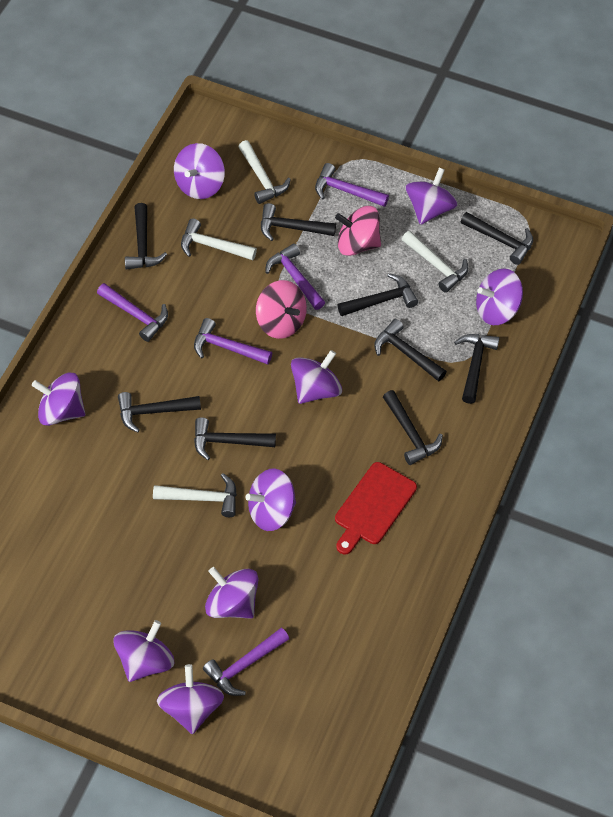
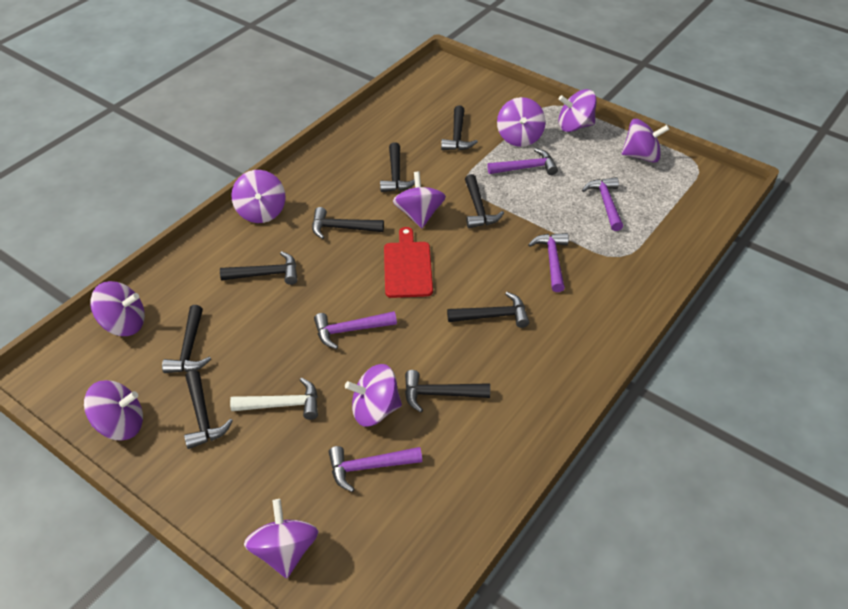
pink spinning top: 2 -> 0
white hammer: 4 -> 1

